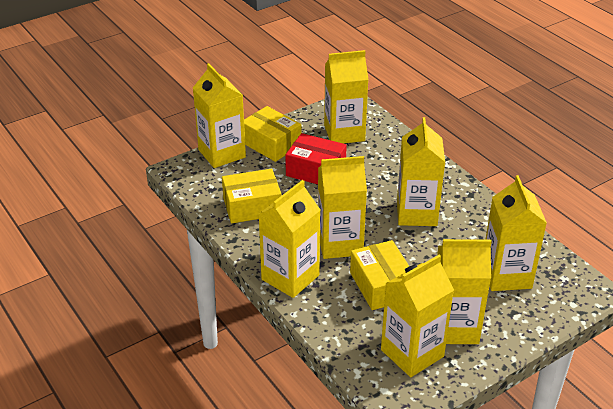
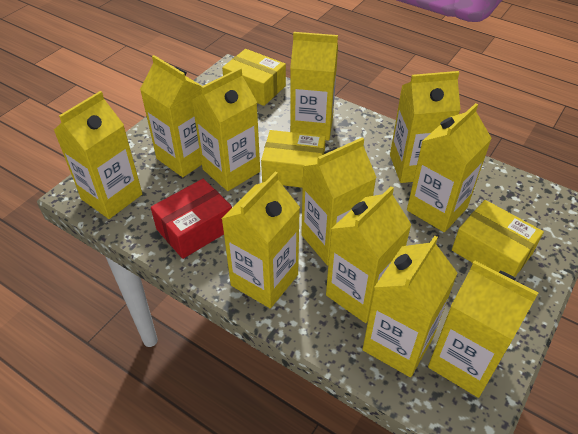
yellow carton: 8 -> 11

